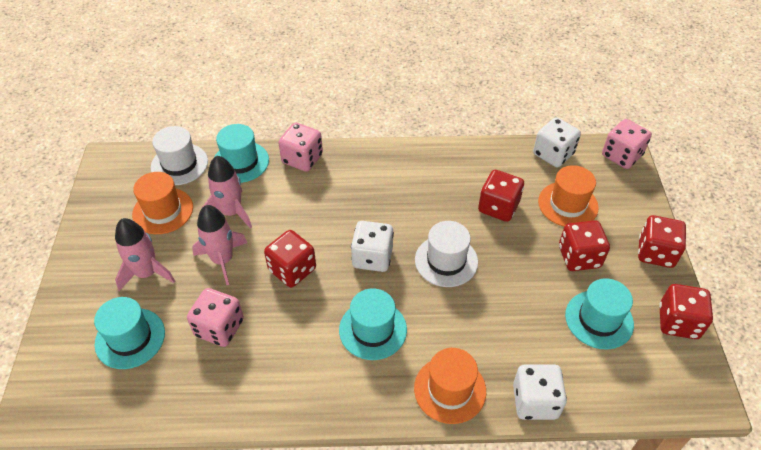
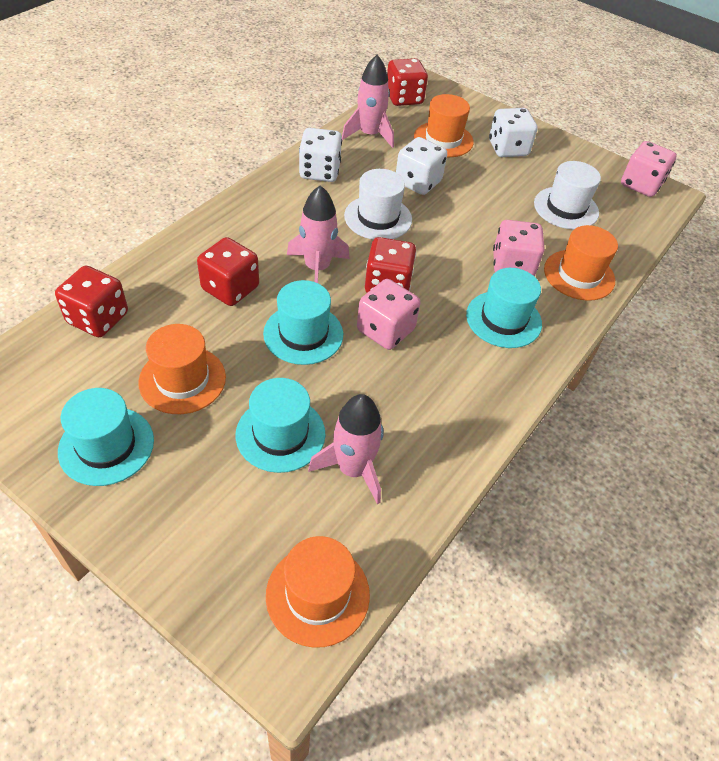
orange hat: 3 -> 4
red dice: 5 -> 4

